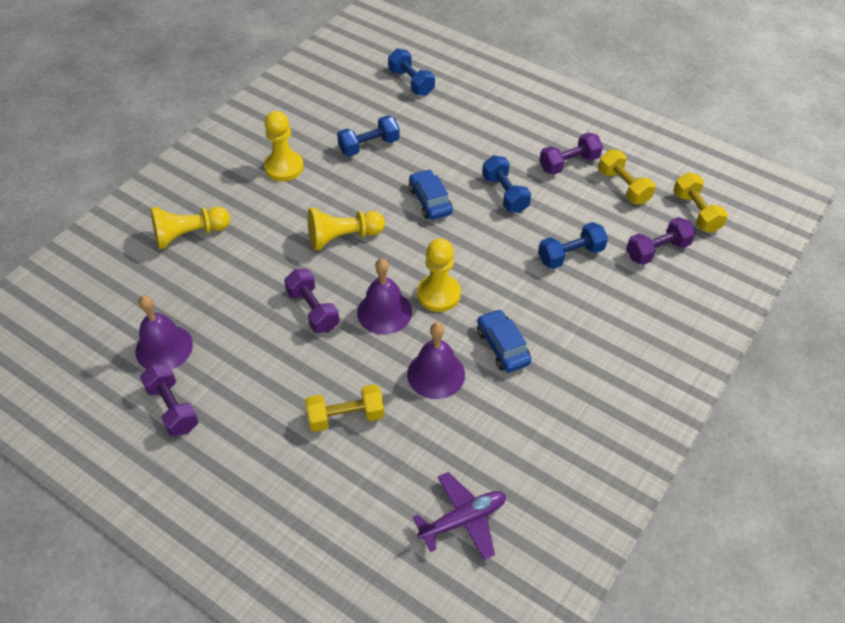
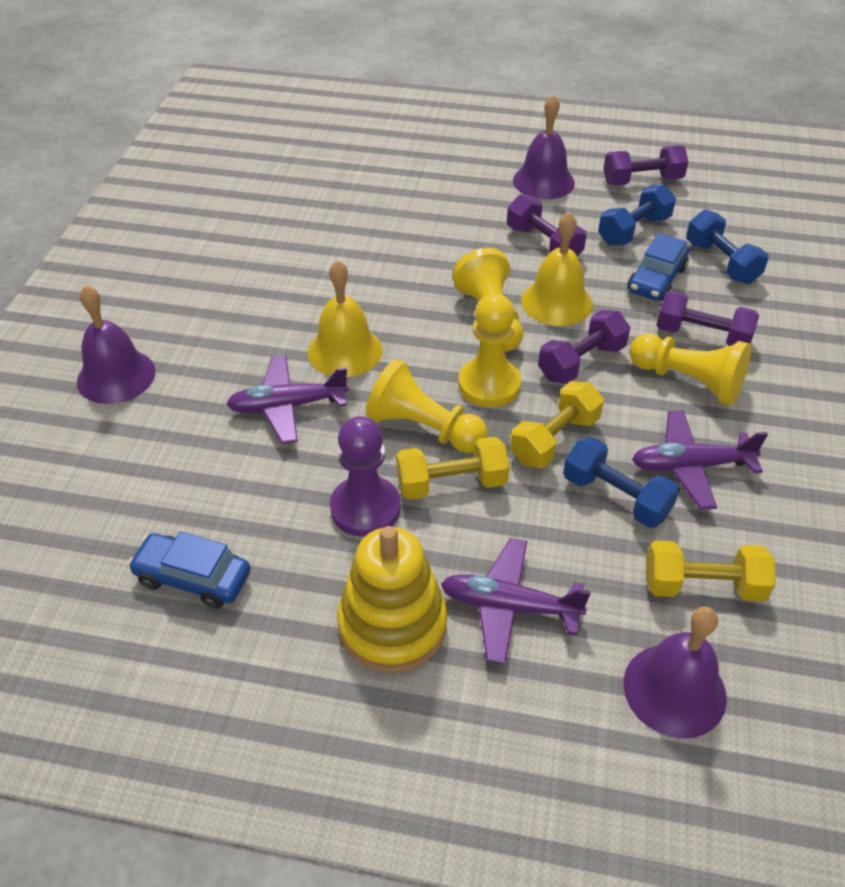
blue dumbbell: 4 -> 3
purple pawn: 0 -> 1
purple plane: 1 -> 3
yellow bell: 0 -> 2
yellow stacking toy: 0 -> 1

